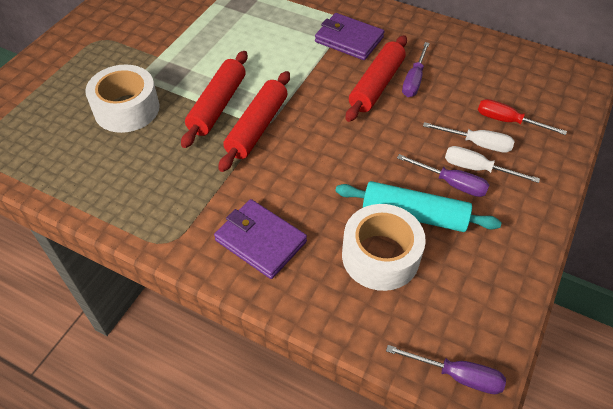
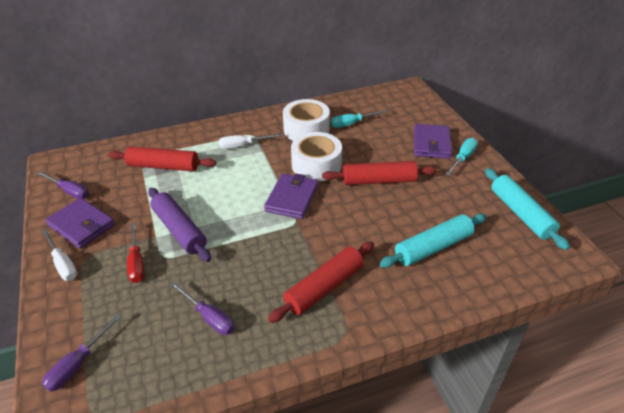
purple rolling pin: 0 -> 1
purple wallet: 2 -> 3
turquoise rolling pin: 1 -> 2
turquoise screwdriver: 0 -> 2

